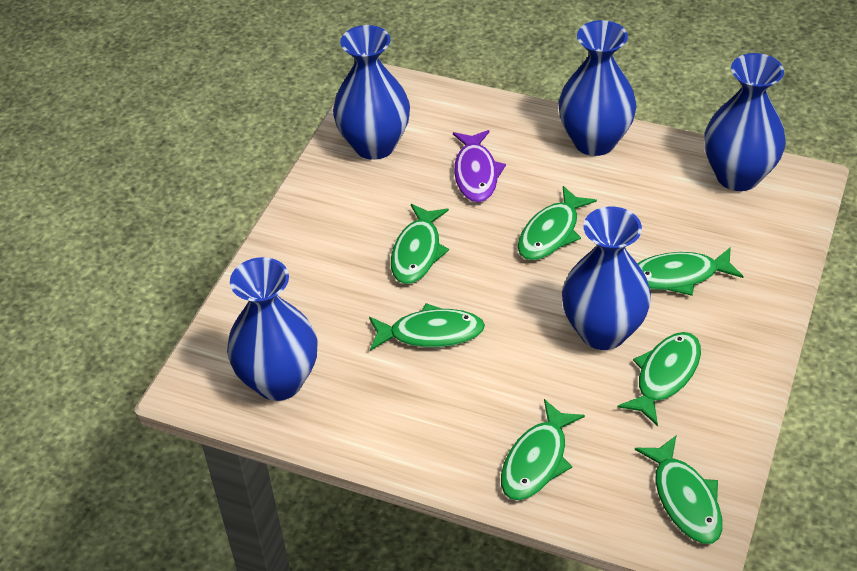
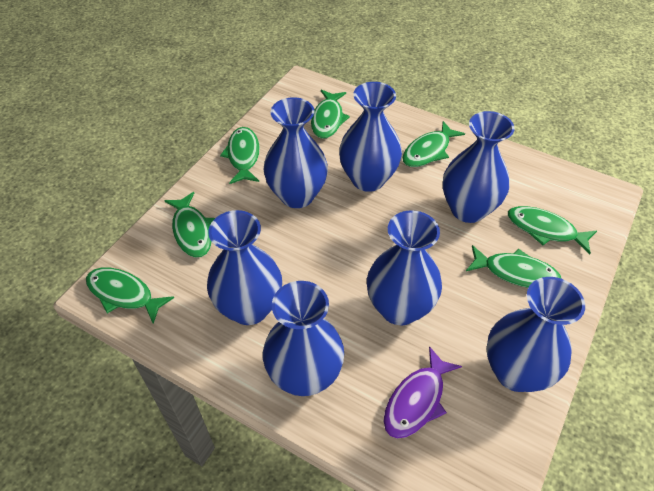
blue vase: 5 -> 7

